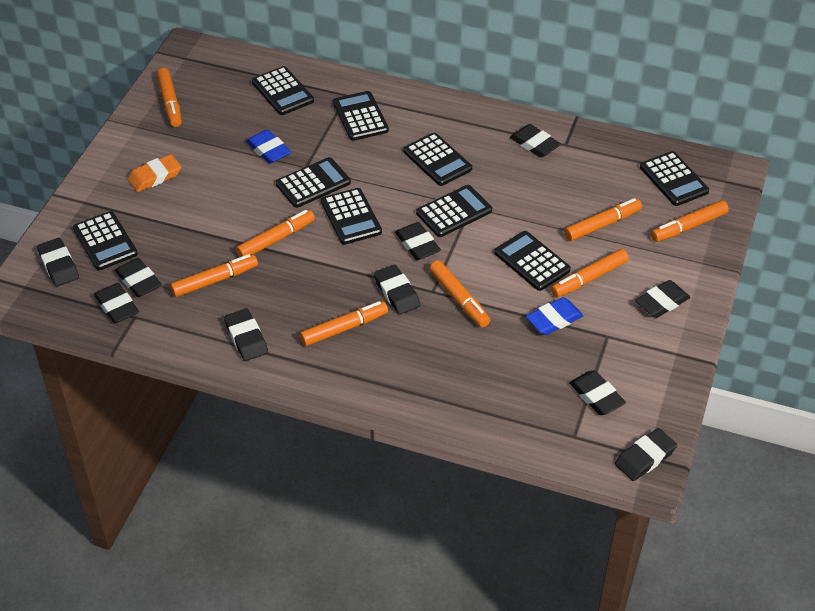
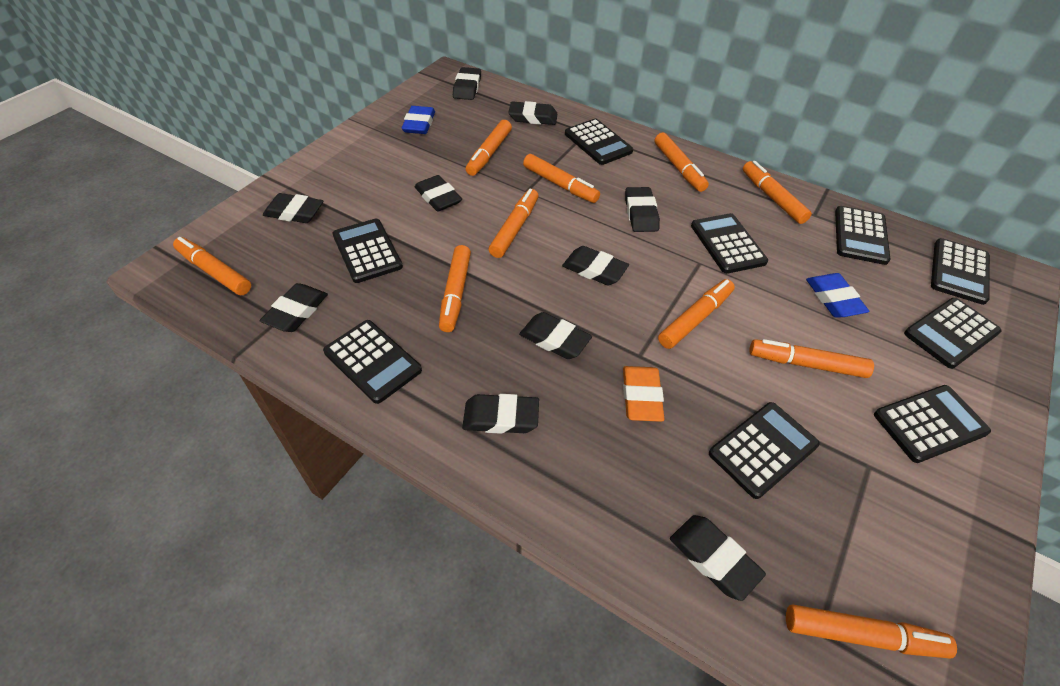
orange marker: 8 -> 10

